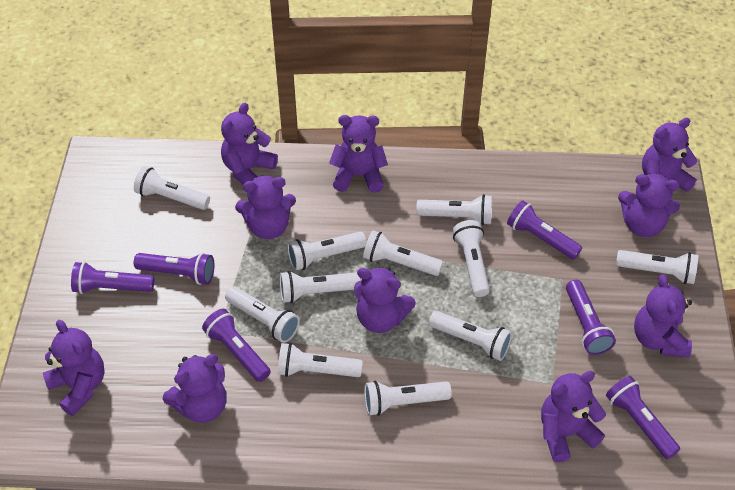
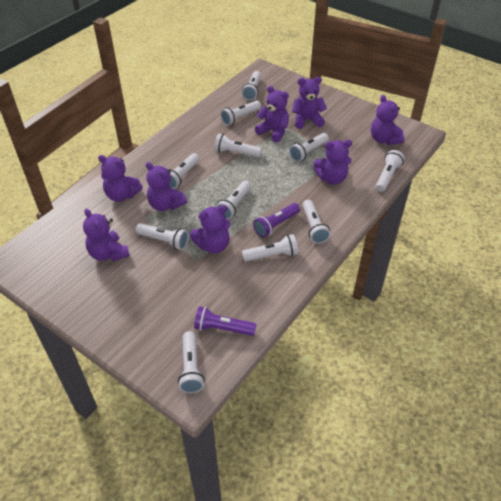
purple flashlight: 6 -> 2
purple teddy bear: 10 -> 8

